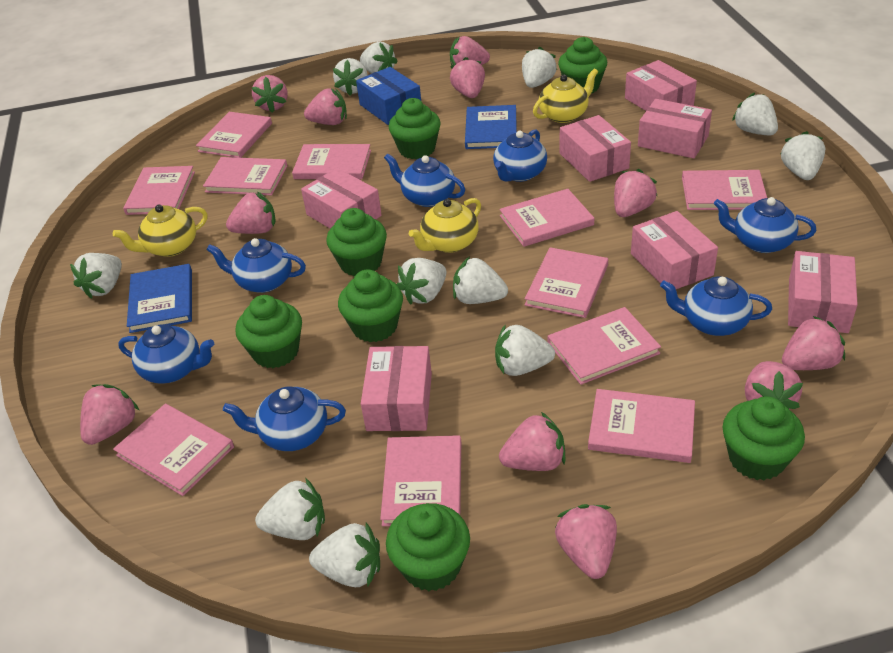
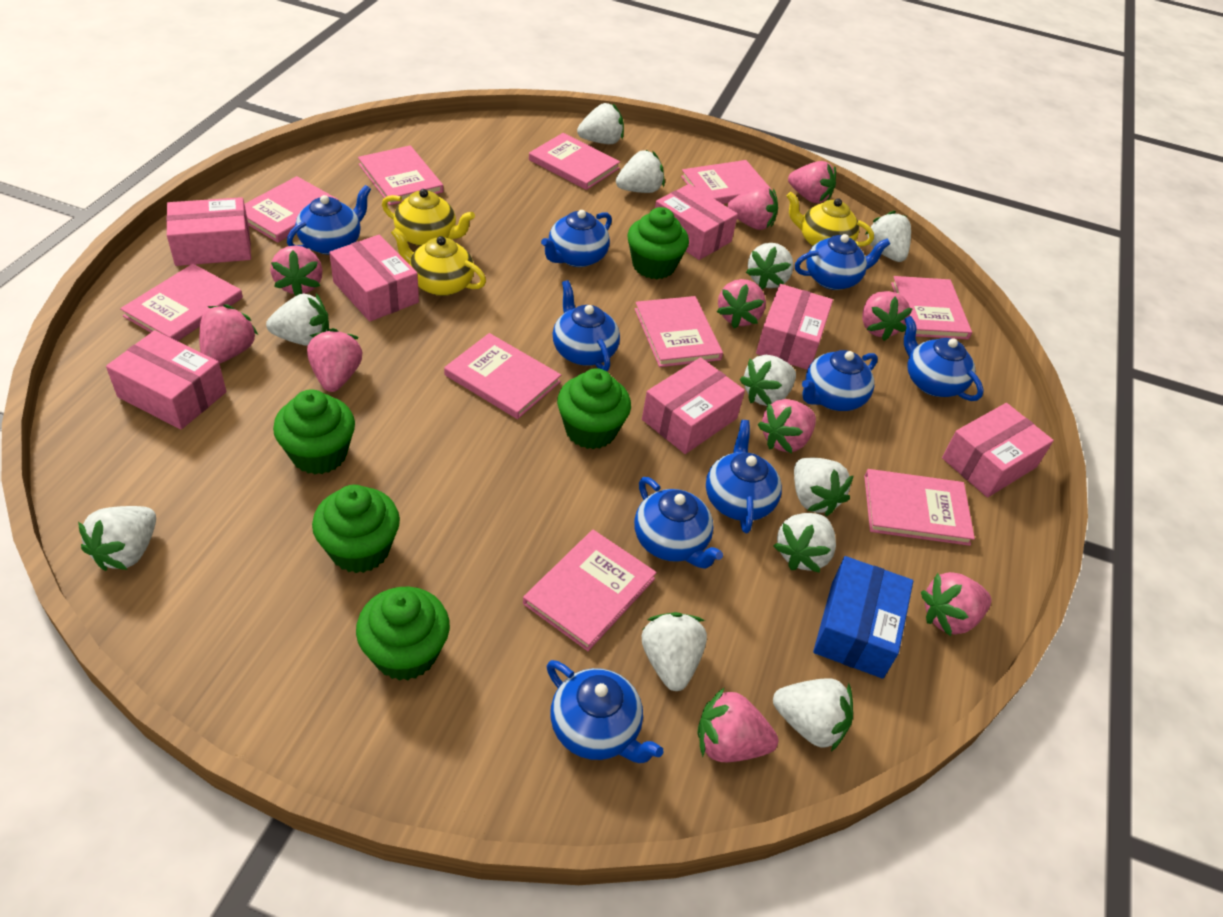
blue book: 2 -> 0
blue teapot: 7 -> 9
green cupcake: 7 -> 5
pink book: 11 -> 10
pink strawberry: 11 -> 10

